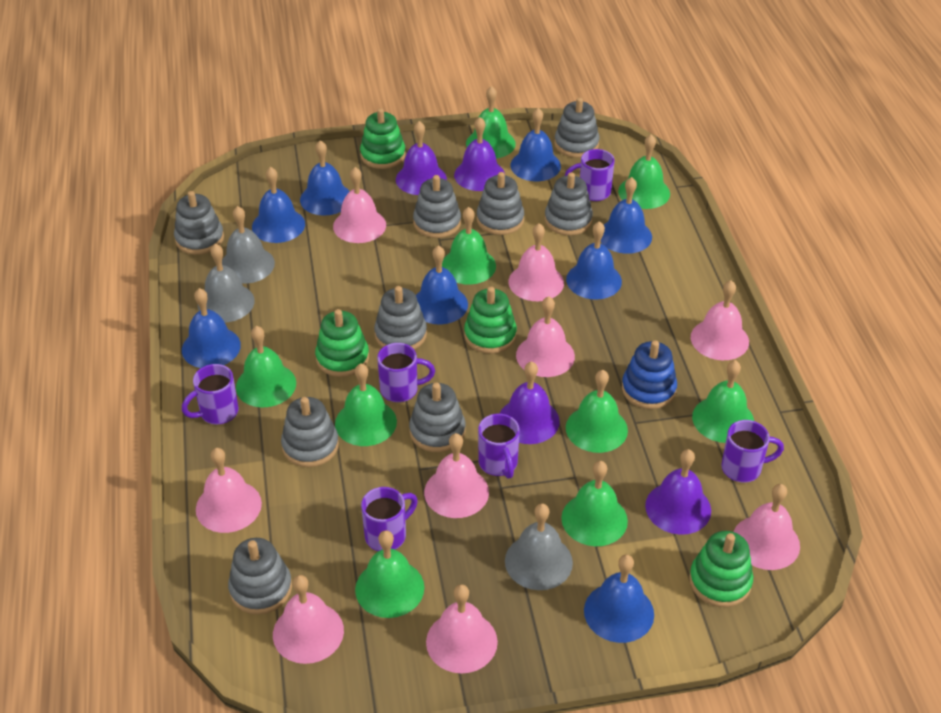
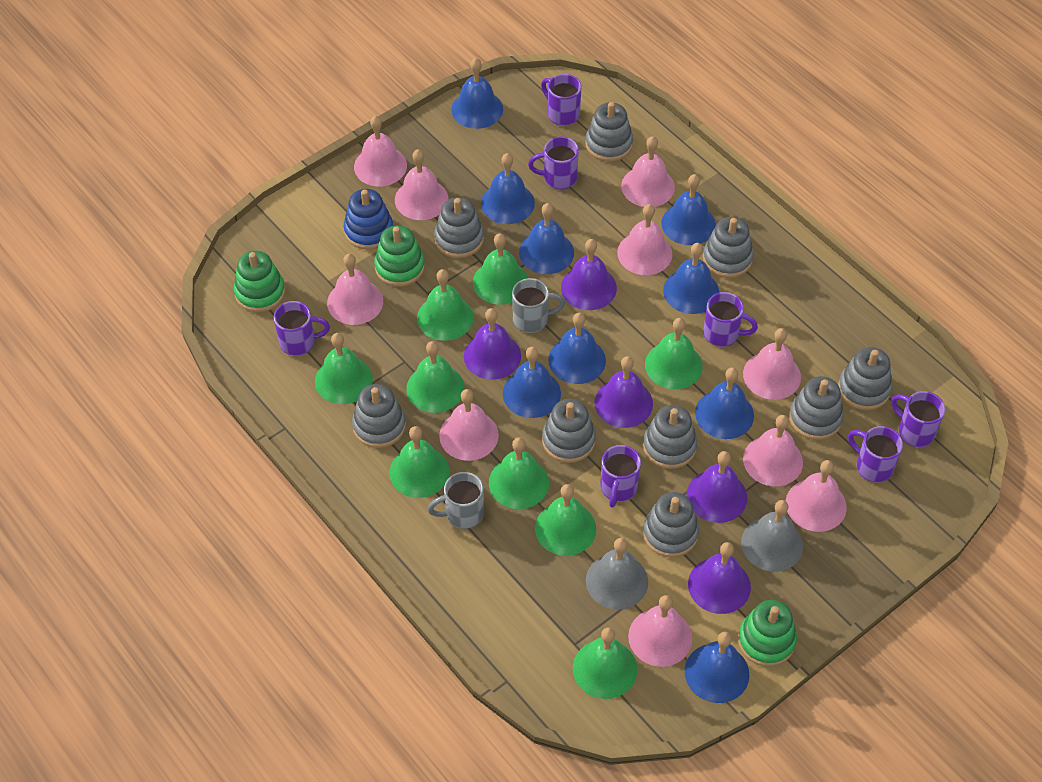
blue bell: 8 -> 9
green stacking toy: 4 -> 3
grey bell: 3 -> 2
grey mug: 0 -> 2
pink bell: 9 -> 10
purple bell: 4 -> 5
purple mug: 6 -> 7

